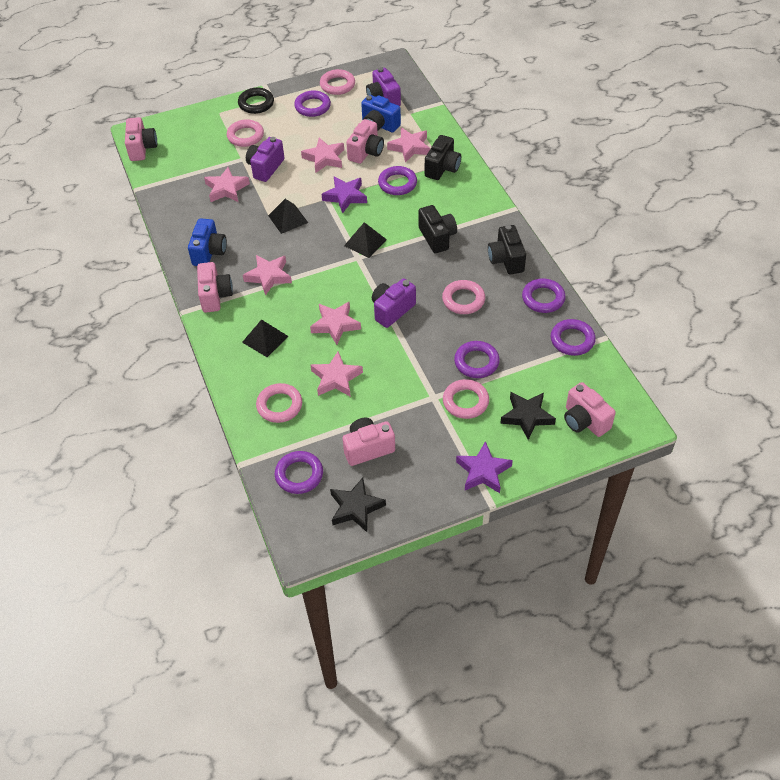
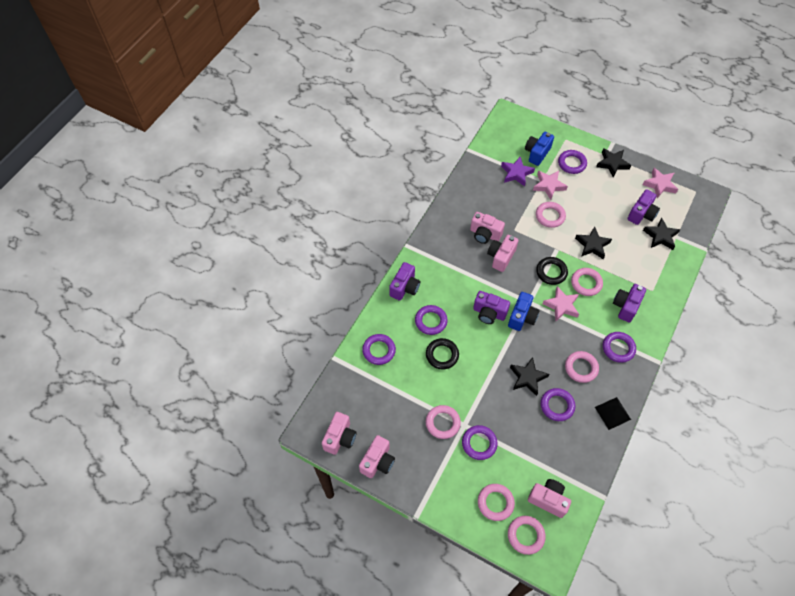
black camera: 3 -> 0
black pyramid: 3 -> 1
black ring: 1 -> 2
black star: 2 -> 4
pink ring: 5 -> 6
pink star: 6 -> 3
purple camera: 3 -> 4
purple star: 2 -> 1

